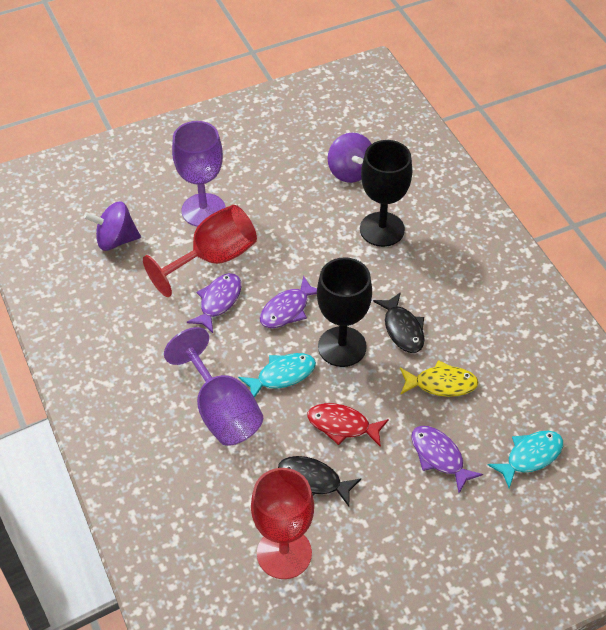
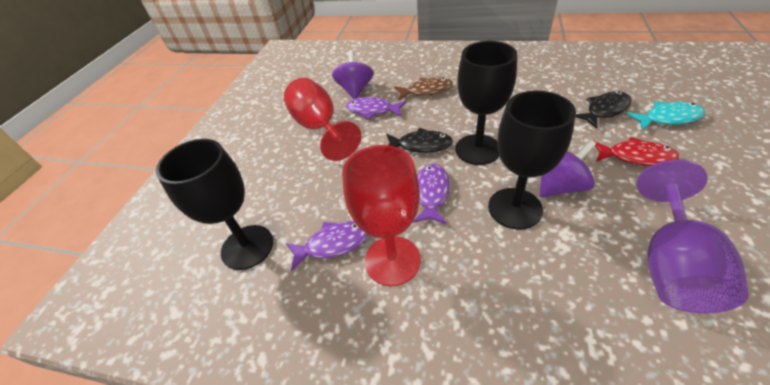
black goblet: 2 -> 3
brown fish: 0 -> 1
purple goblet: 2 -> 1
turquoise fish: 2 -> 1
yellow fish: 1 -> 0

